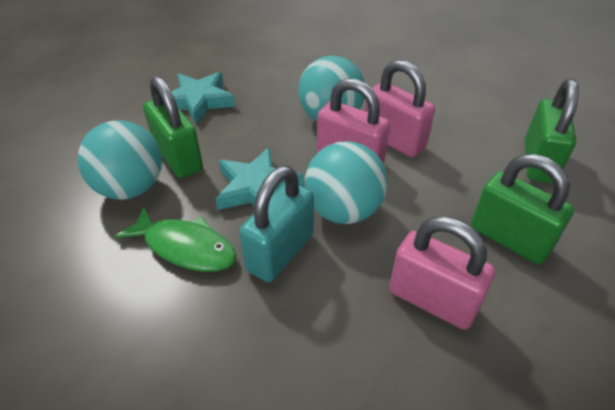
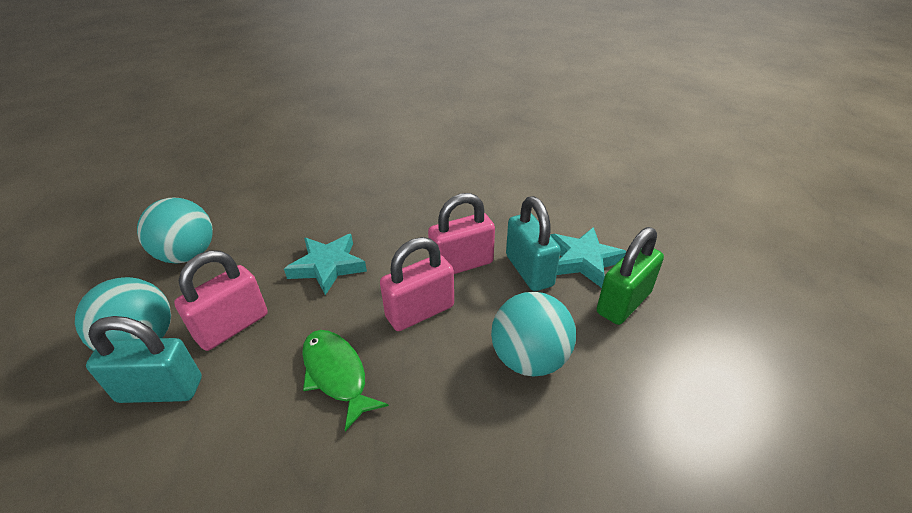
green padlock: 3 -> 1
turquoise padlock: 1 -> 2

